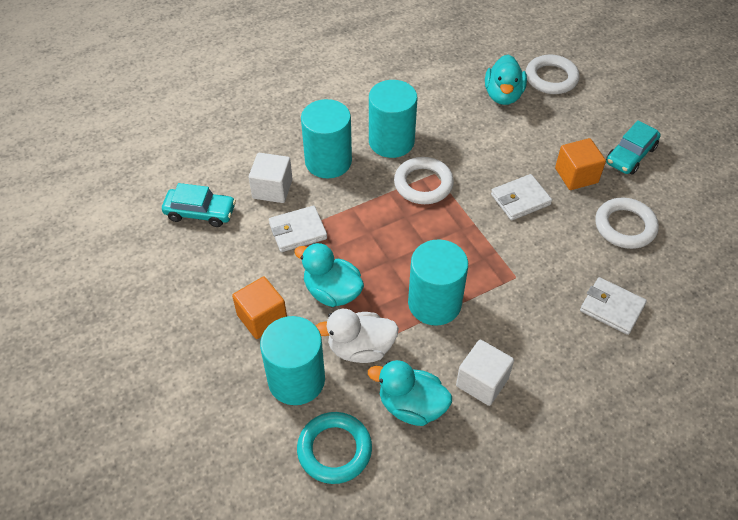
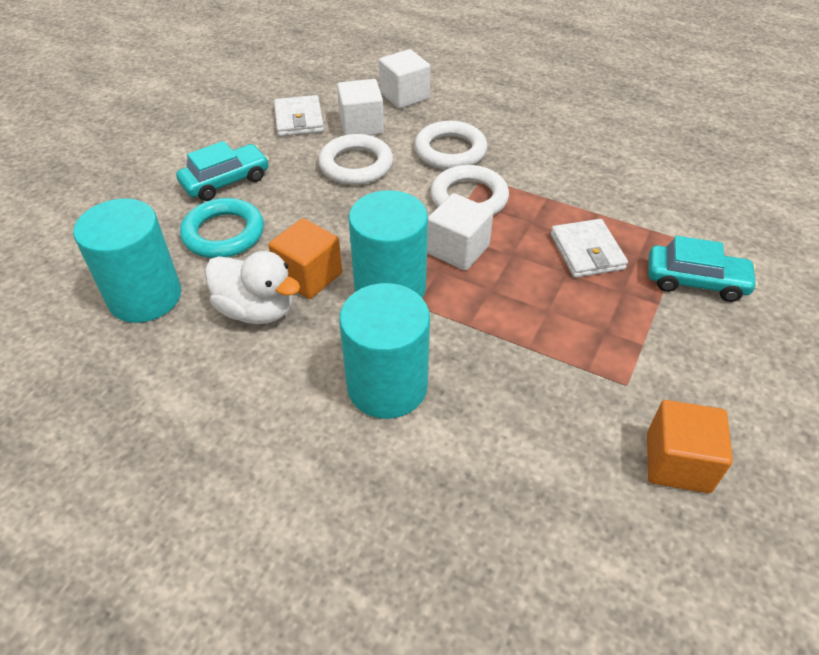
turquoise cylinder: 4 -> 3
turquoise duck: 3 -> 0
white cube: 2 -> 3
white wallet: 3 -> 2

